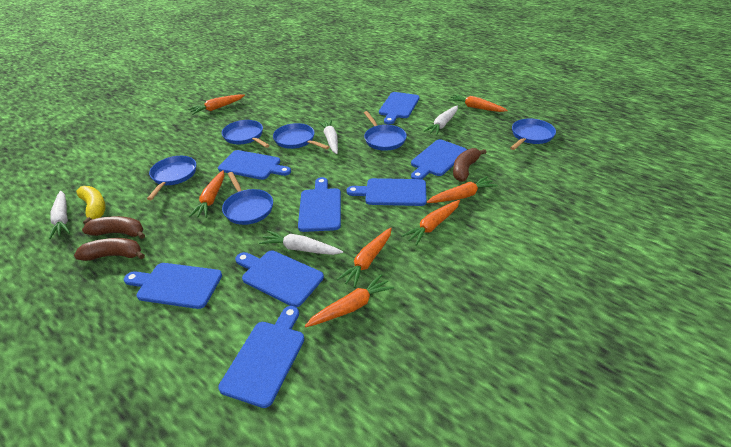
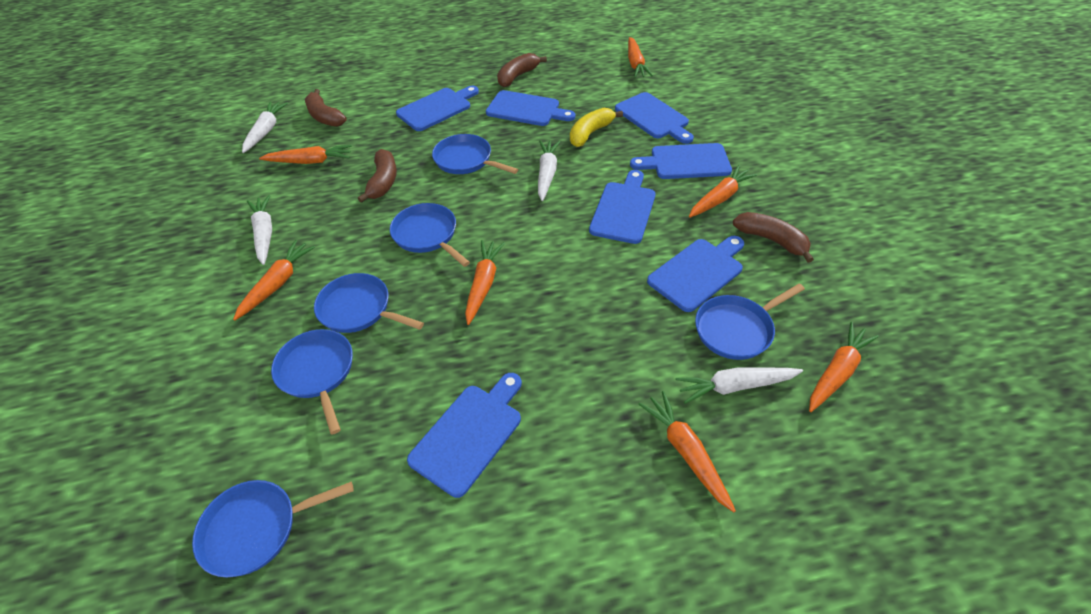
blue cutting board: 8 -> 7
brown banana: 3 -> 4

